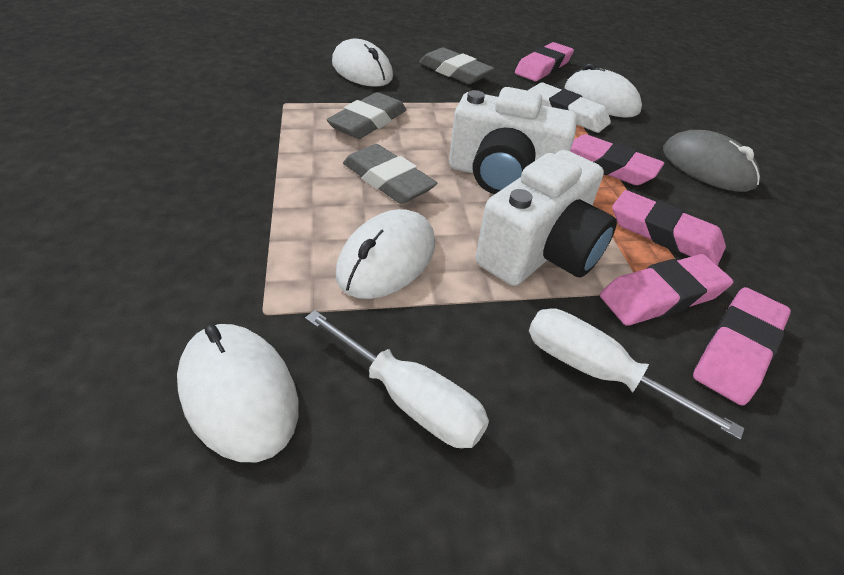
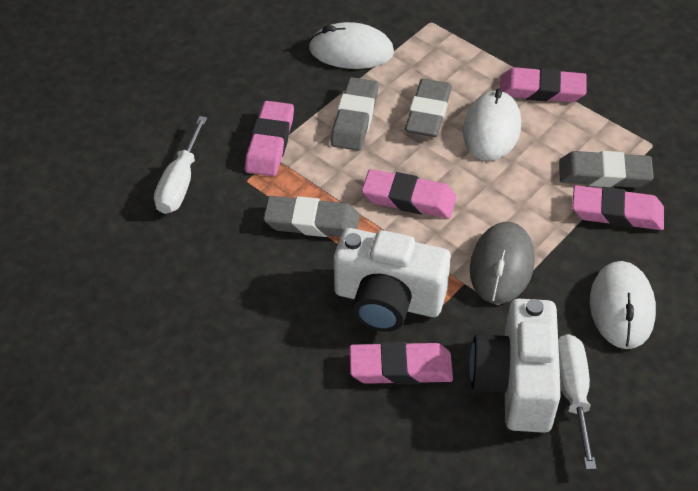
grey eraser: 3 -> 4
white eraser: 1 -> 0
white mouse: 4 -> 3

